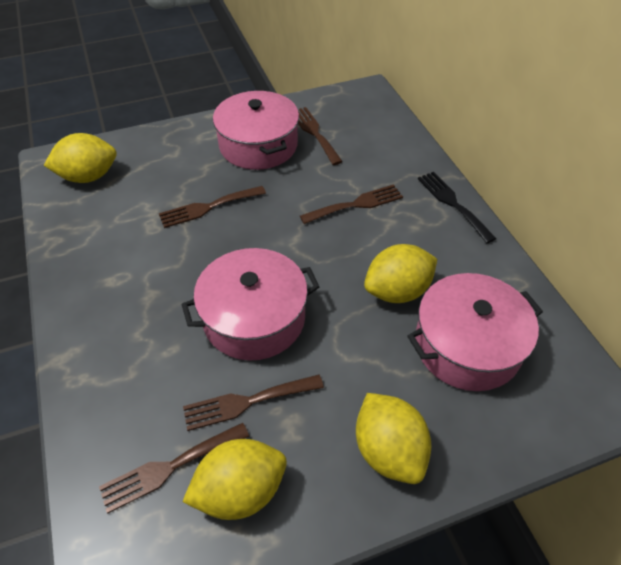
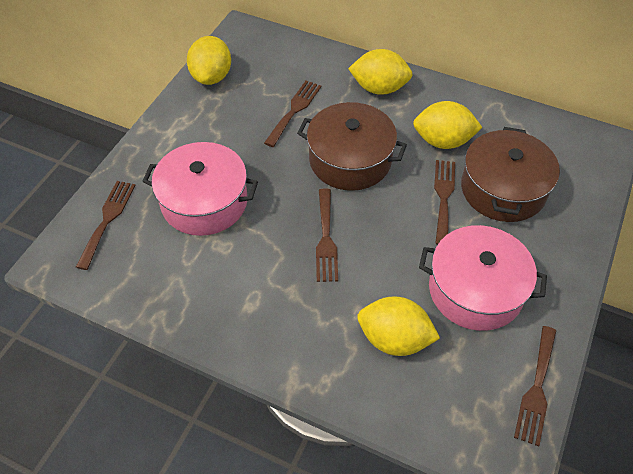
black fork: 1 -> 0
brown pot: 0 -> 2
pink pot: 3 -> 2

